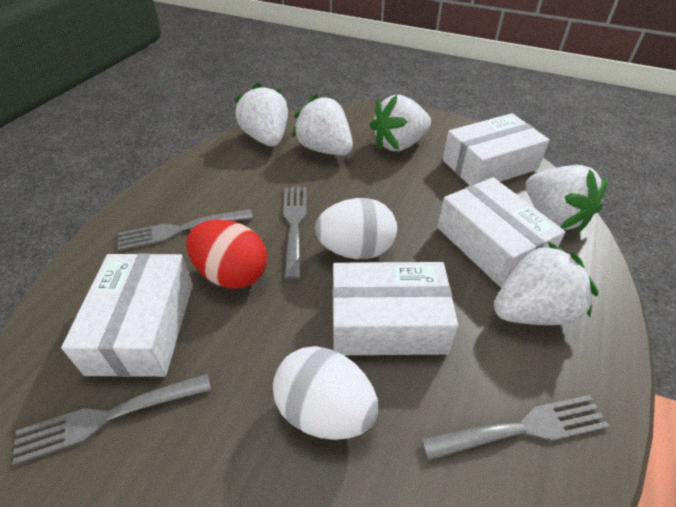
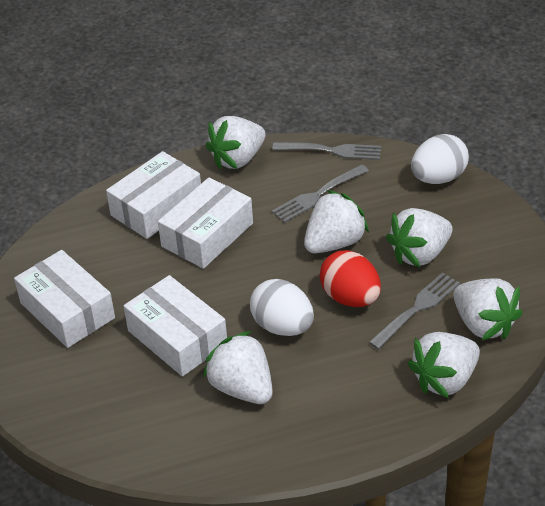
grey fork: 4 -> 3
white strawberry: 5 -> 6

